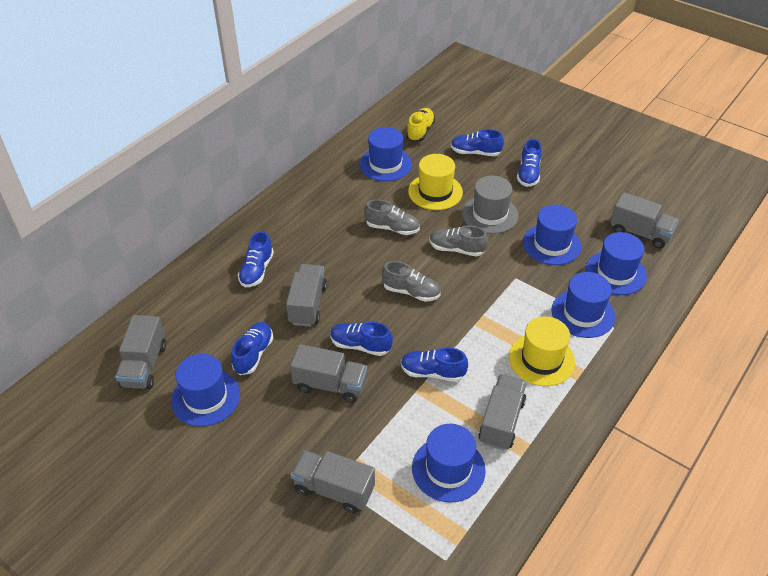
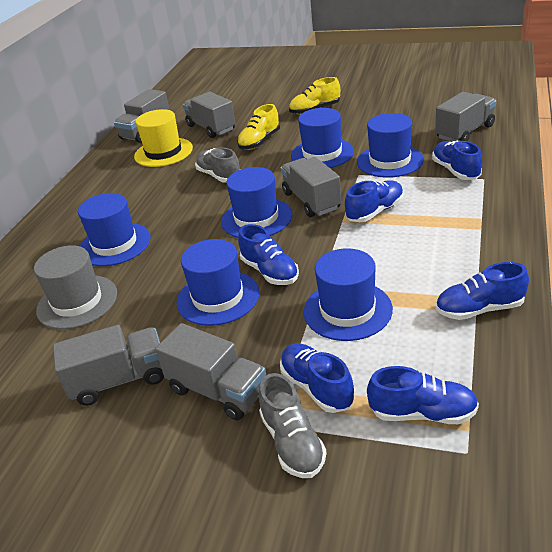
grey shoe: 3 -> 2
yellow hat: 2 -> 1
yellow shoe: 1 -> 2

